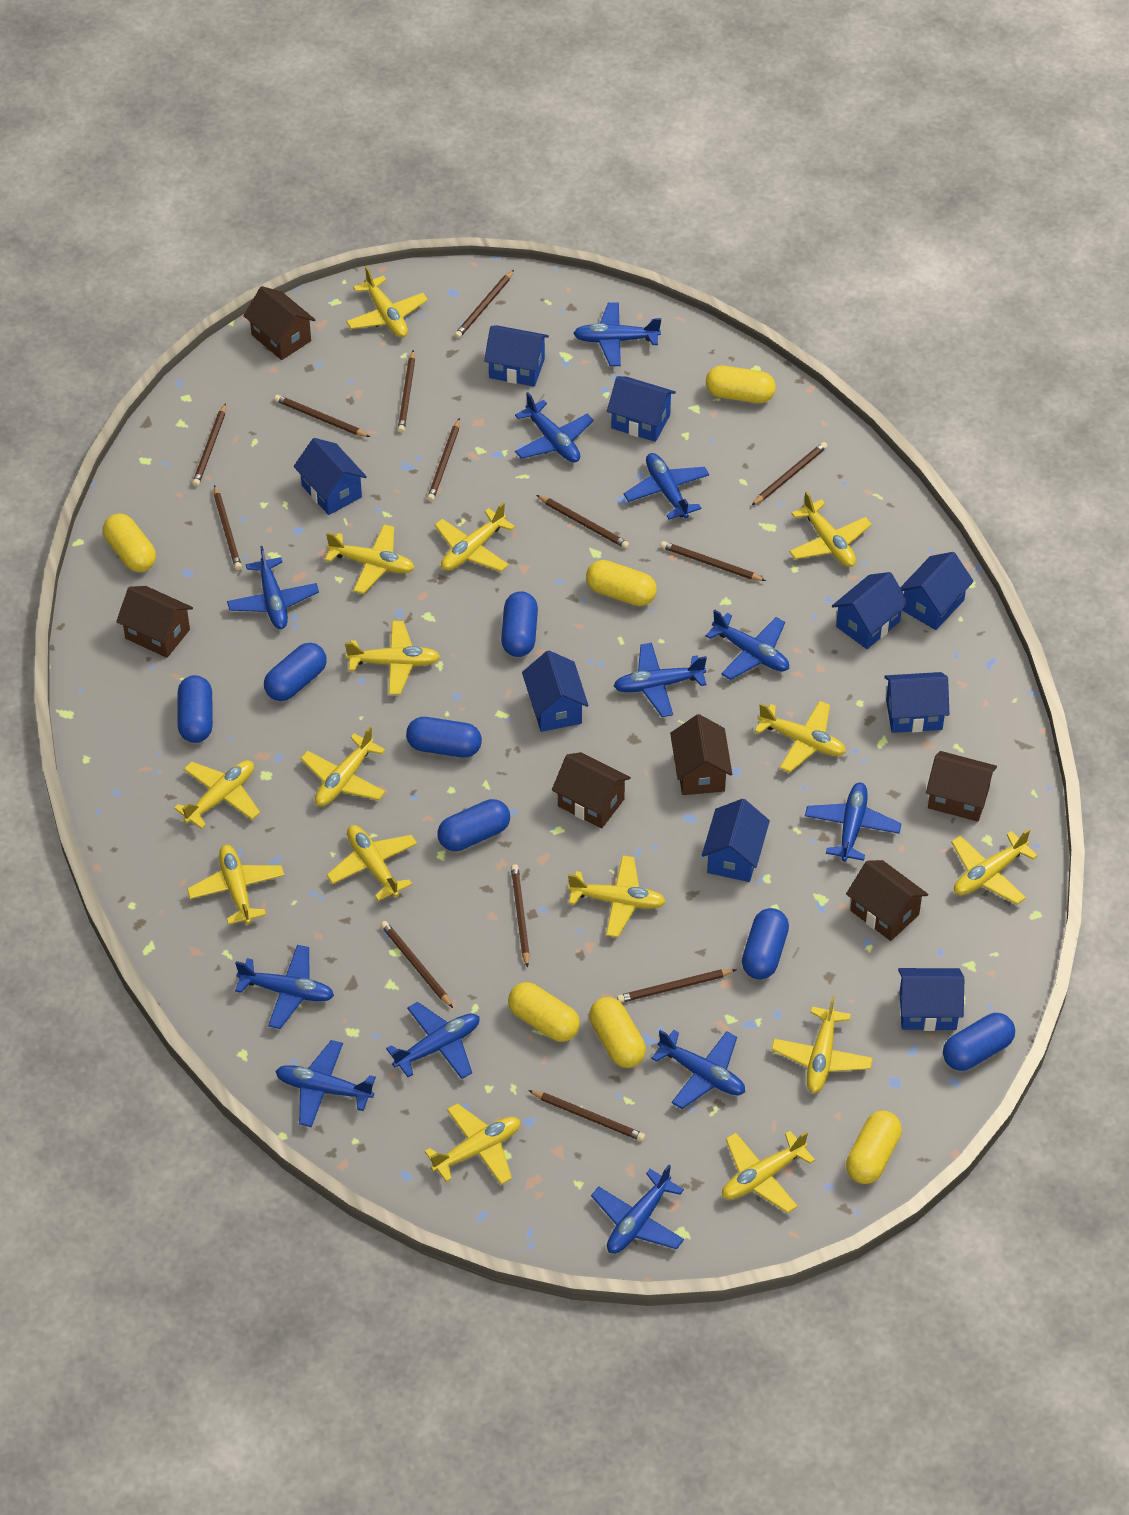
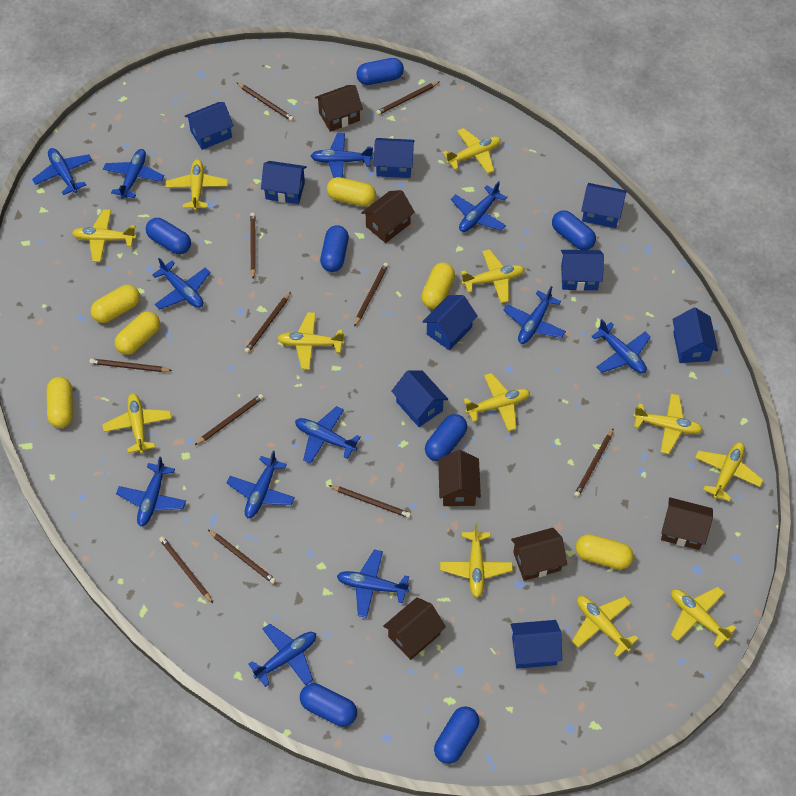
brown pencil: 13 -> 11
yellow plane: 15 -> 12

